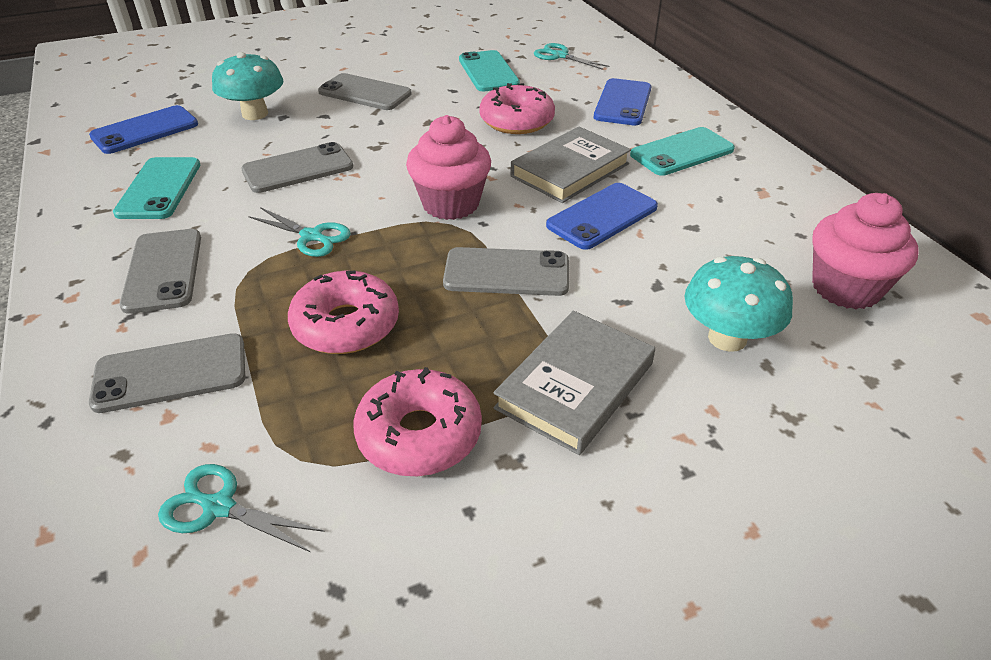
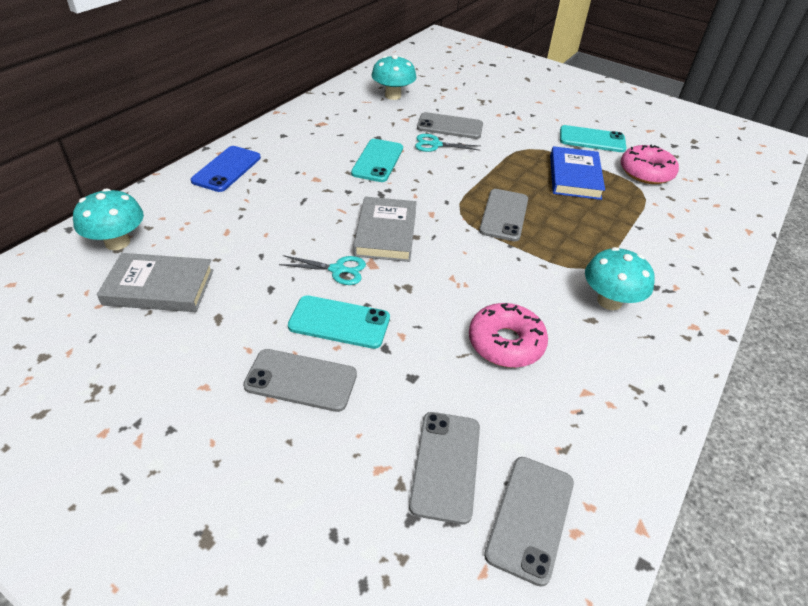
blue book: 0 -> 1
blue phone: 3 -> 1
pink cupcake: 2 -> 0
pink donut: 3 -> 2
turquoise mushroom: 2 -> 3
turquoise scissors: 3 -> 2

